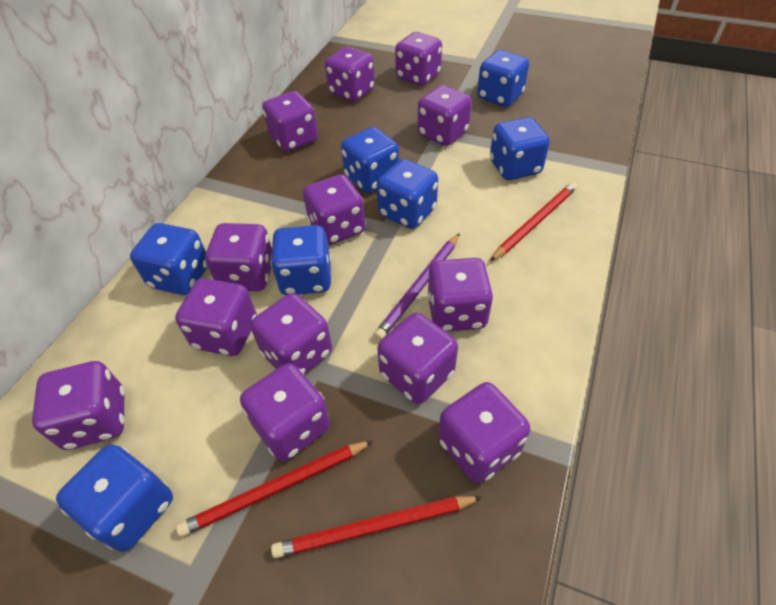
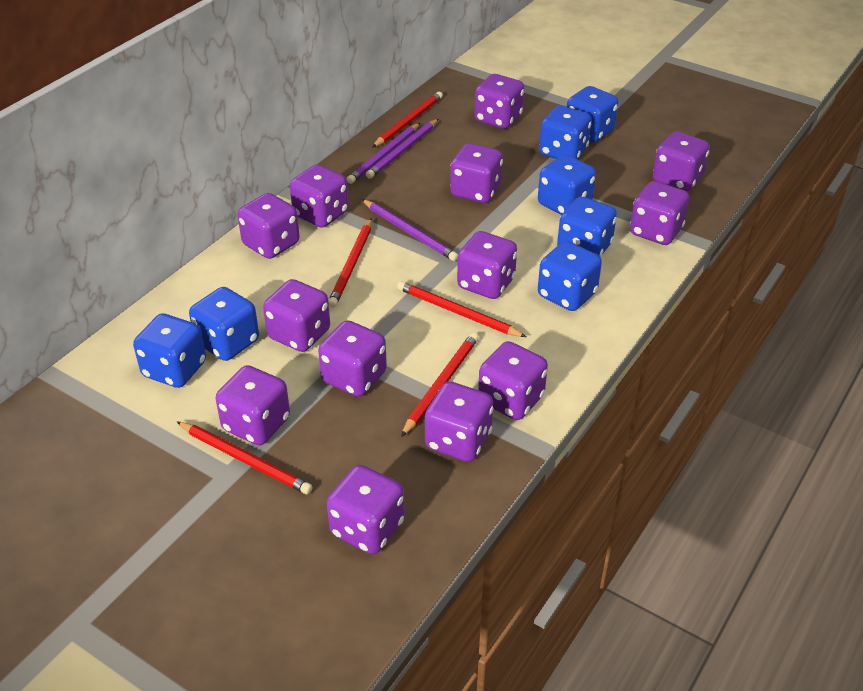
purple pencil: 1 -> 3
red pencil: 3 -> 5

